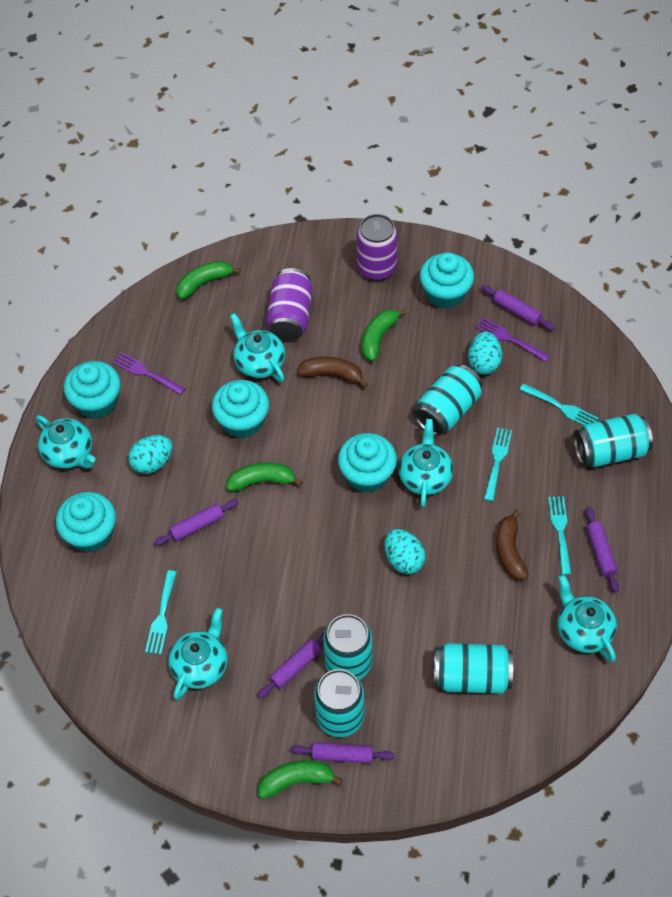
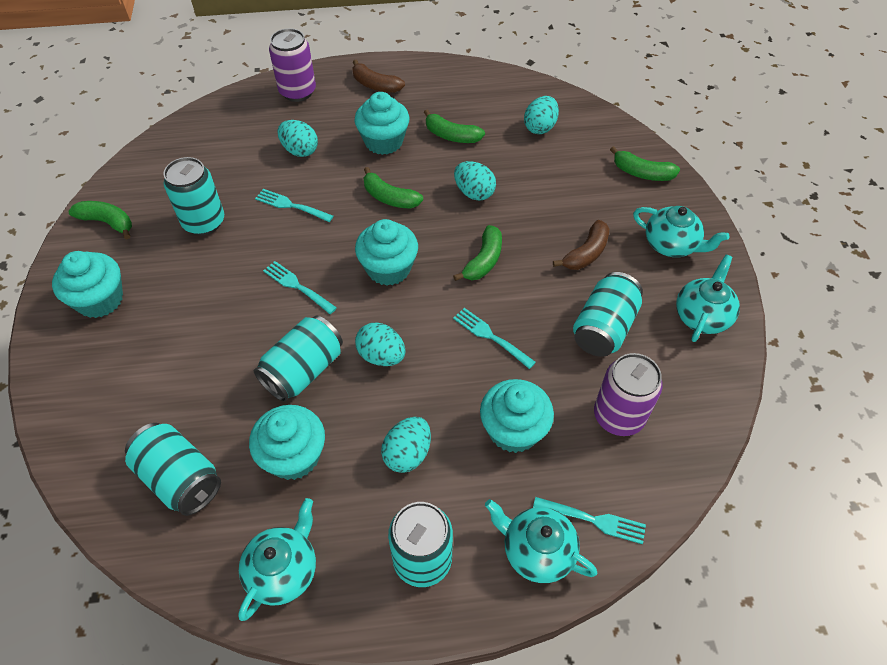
green banana: 4 -> 5
purple fork: 2 -> 0
purple rolling pin: 5 -> 0
turquoise egg: 3 -> 5
turquoise teapot: 5 -> 4

